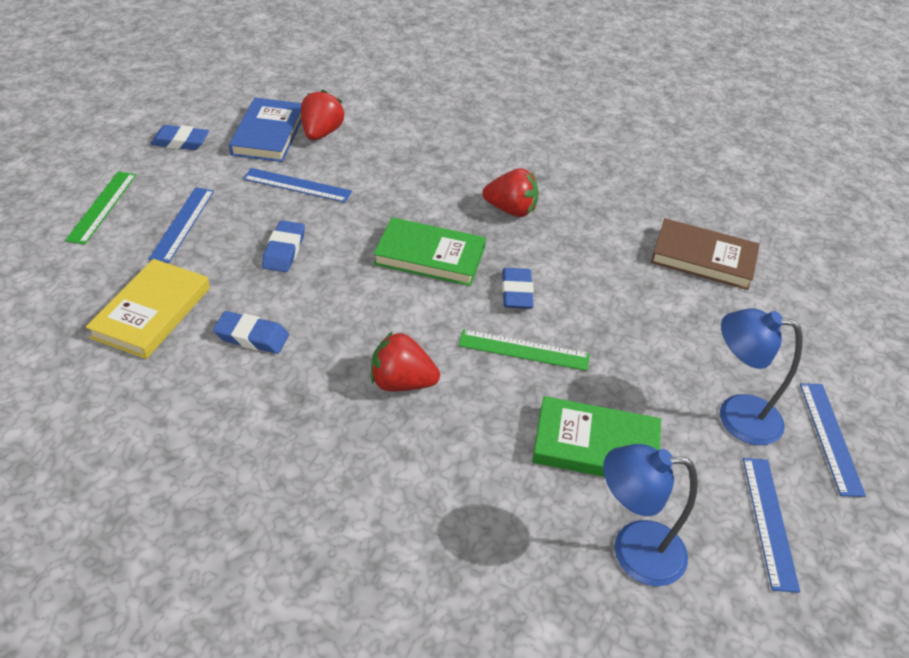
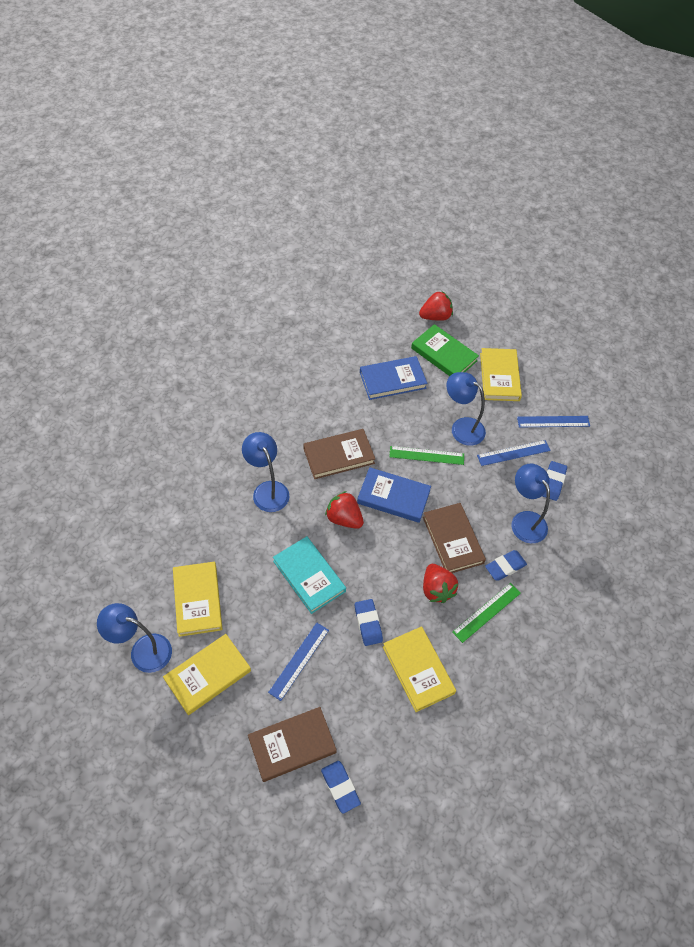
blue book: 1 -> 2
blue lamp: 2 -> 4
blue ruler: 4 -> 3
brown book: 1 -> 3
green book: 2 -> 1
turquoise book: 0 -> 1
yellow book: 1 -> 4

